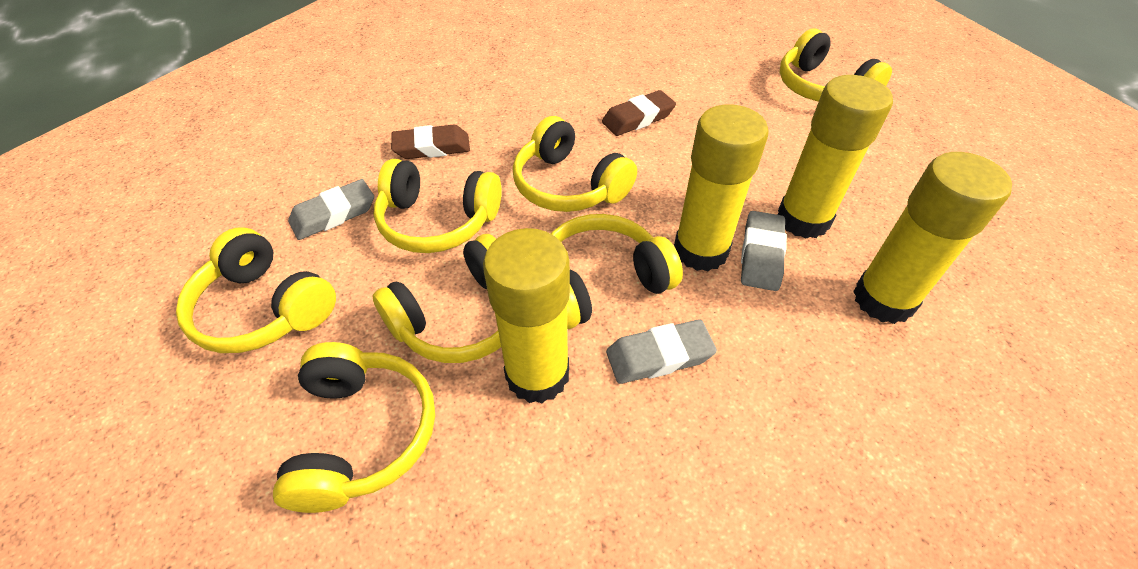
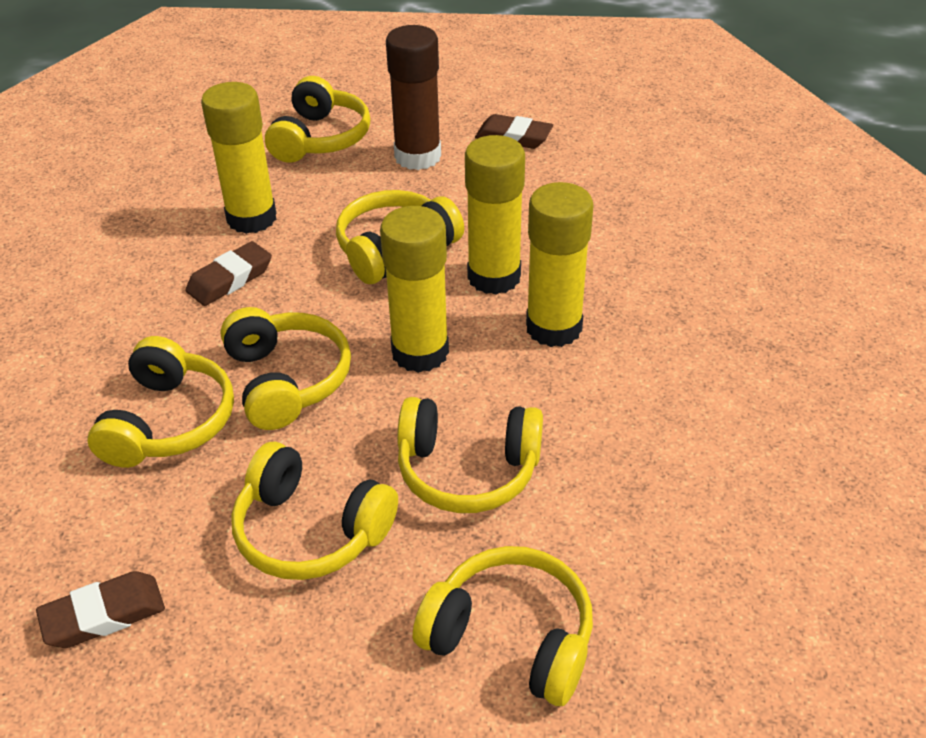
brown eraser: 2 -> 3
brown glue stick: 0 -> 1
grey eraser: 3 -> 0

